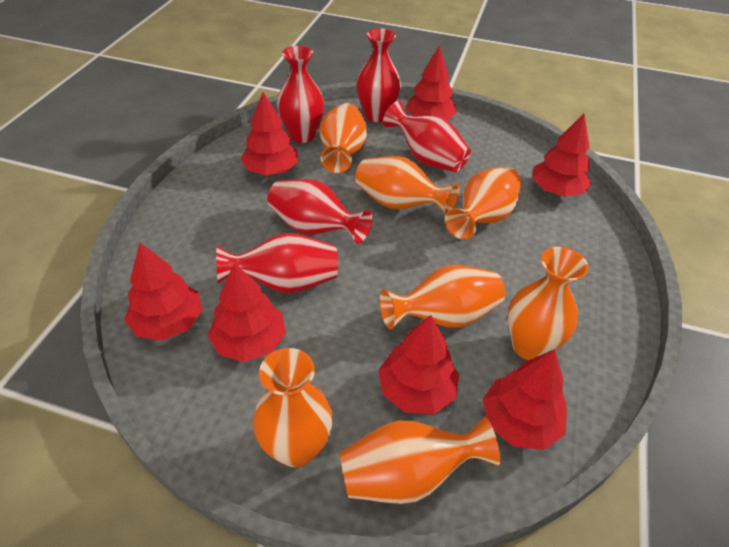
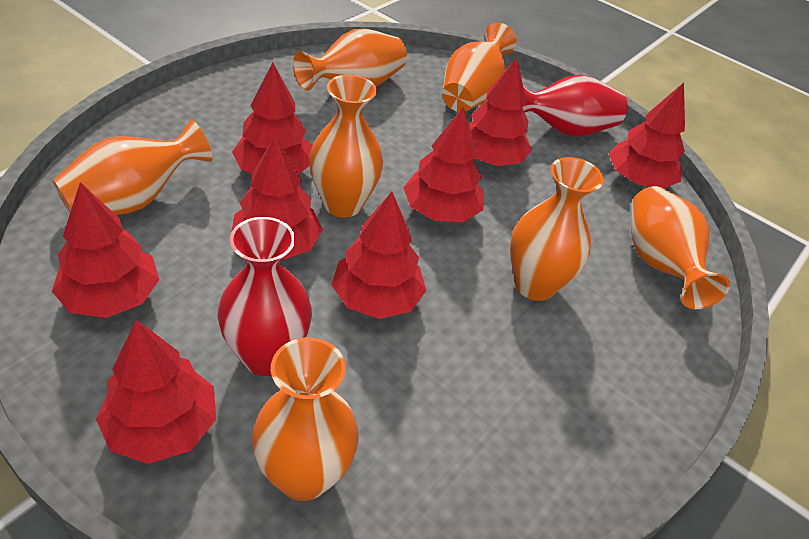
red tree: 7 -> 8
red vase: 5 -> 2

